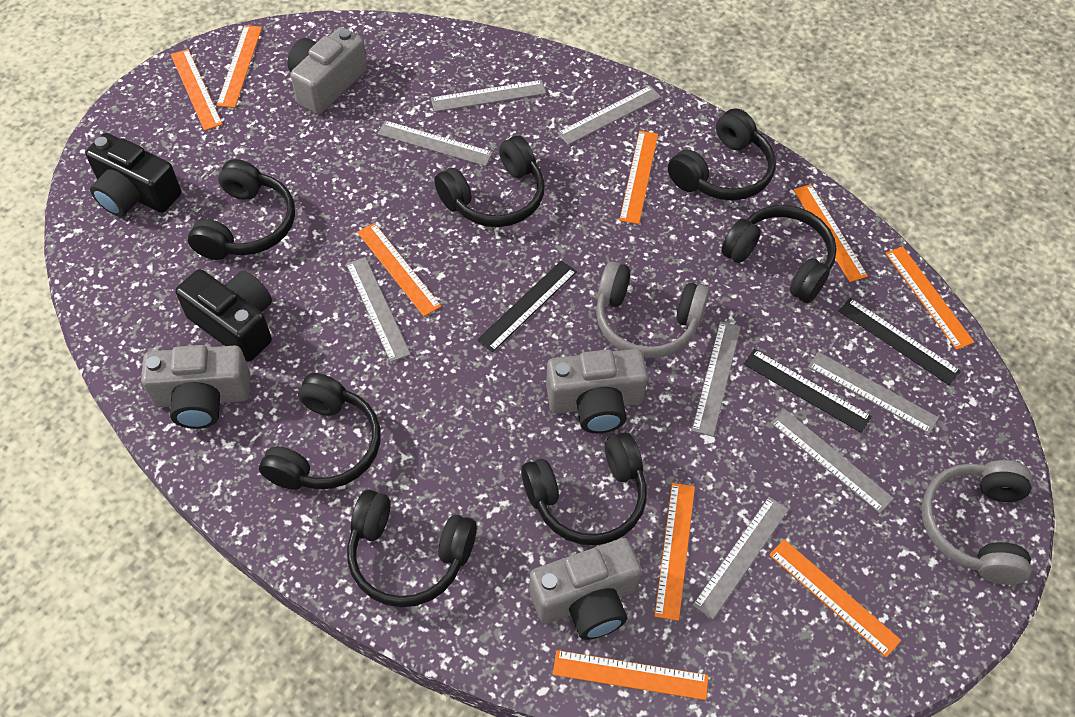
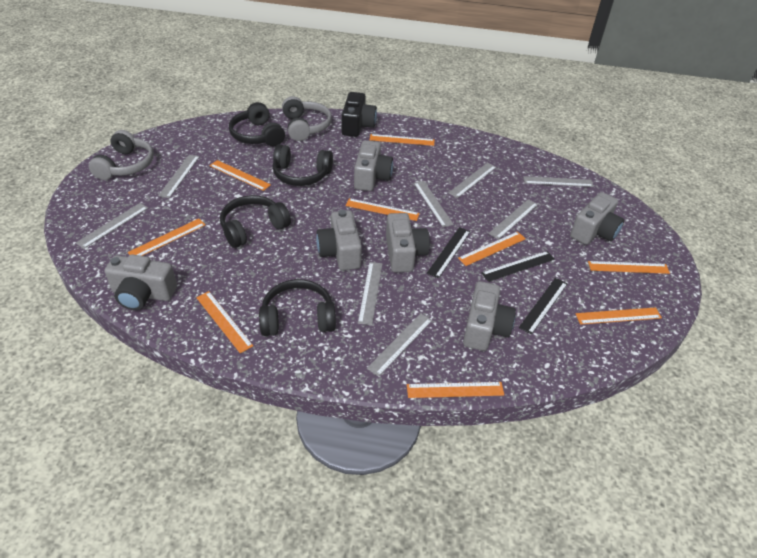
black camera: 2 -> 1
black headphones: 7 -> 4
grey camera: 4 -> 6

